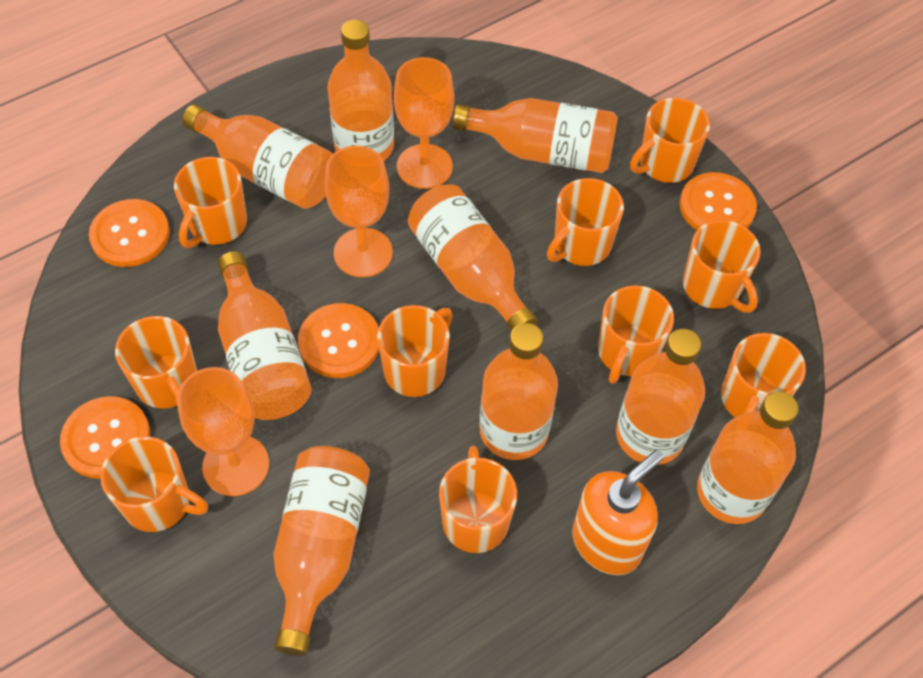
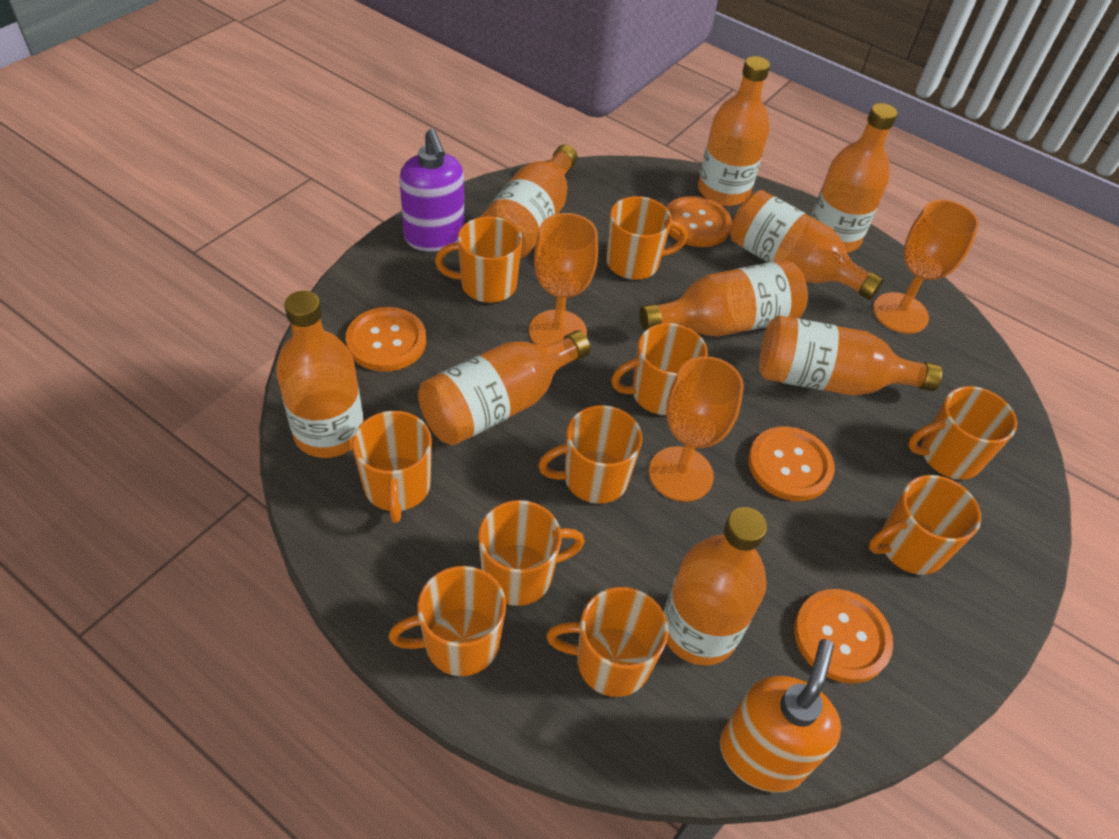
purple soap dispenser: 0 -> 1

